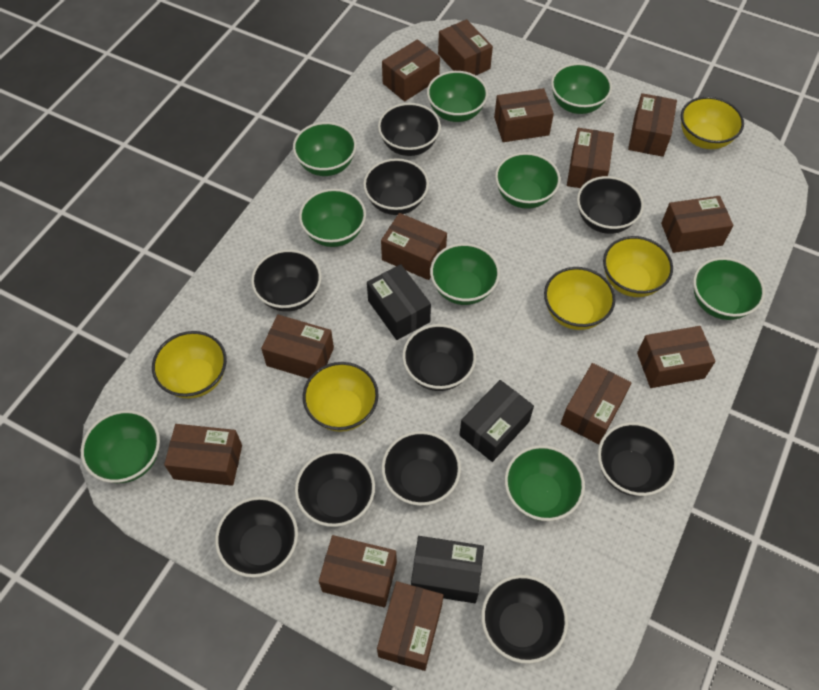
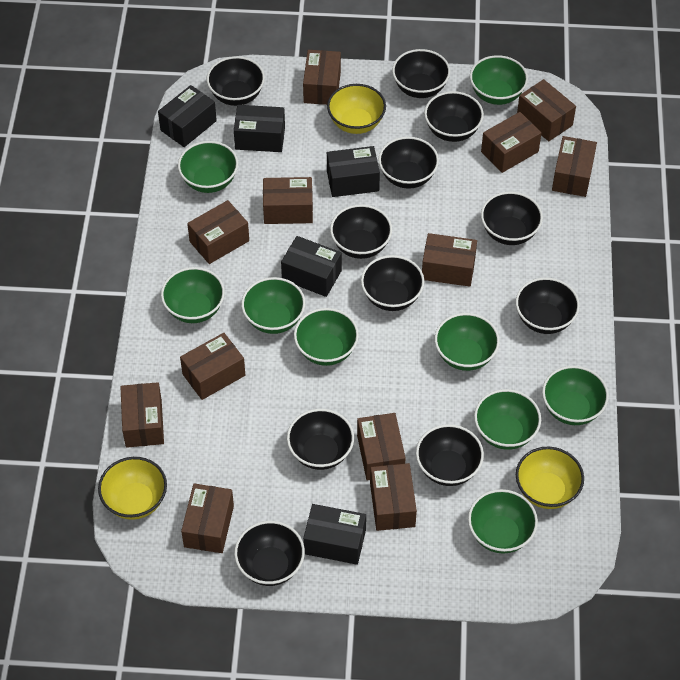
black bowl: 10 -> 11
black box: 3 -> 5
brown box: 13 -> 12
yellow bowl: 5 -> 3

